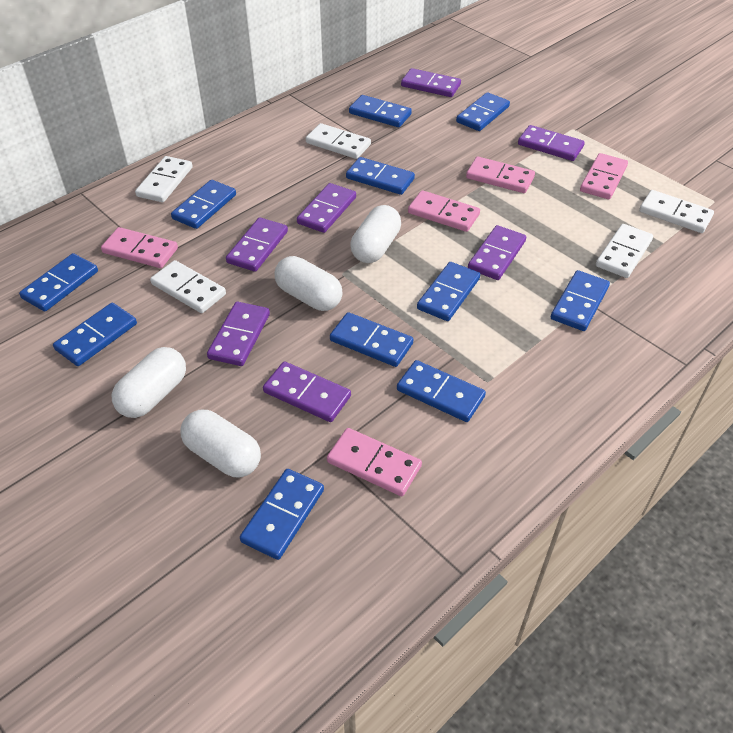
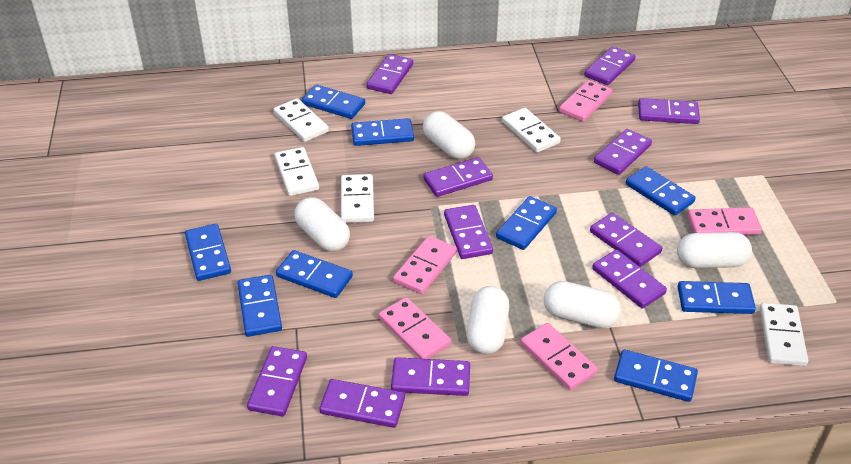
blue domino: 11 -> 9
purple domino: 7 -> 11
white capsule: 4 -> 5

